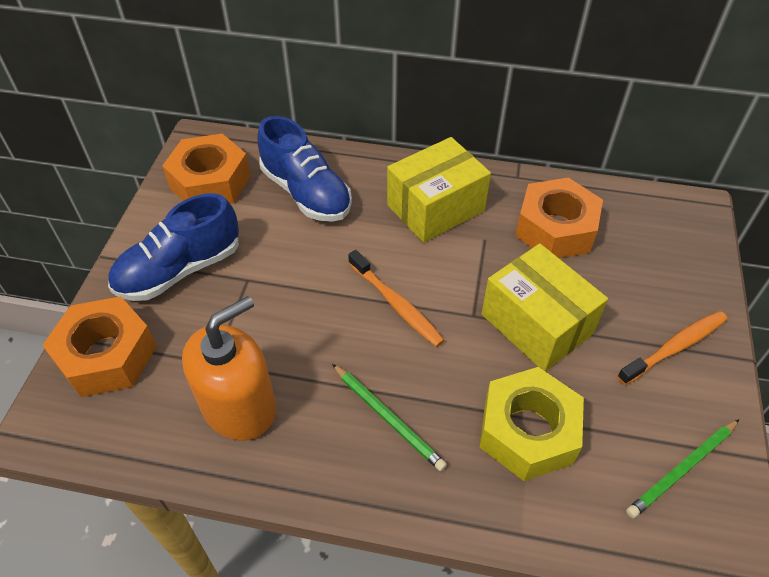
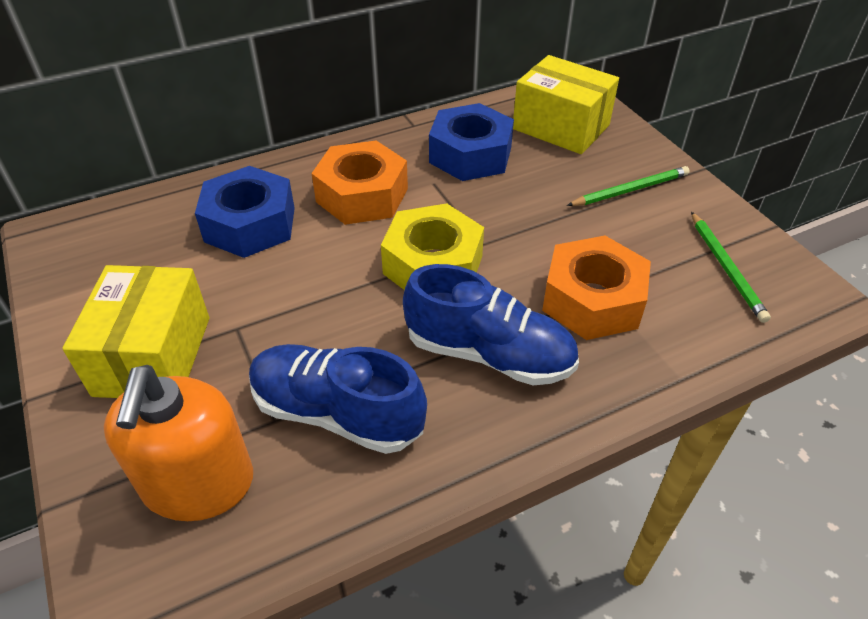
blue nut: 0 -> 2
orange nut: 3 -> 2
orange toothbrush: 2 -> 0

